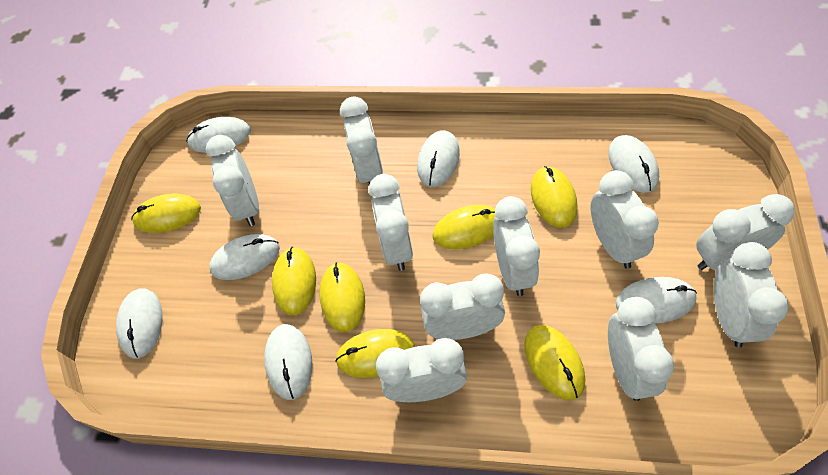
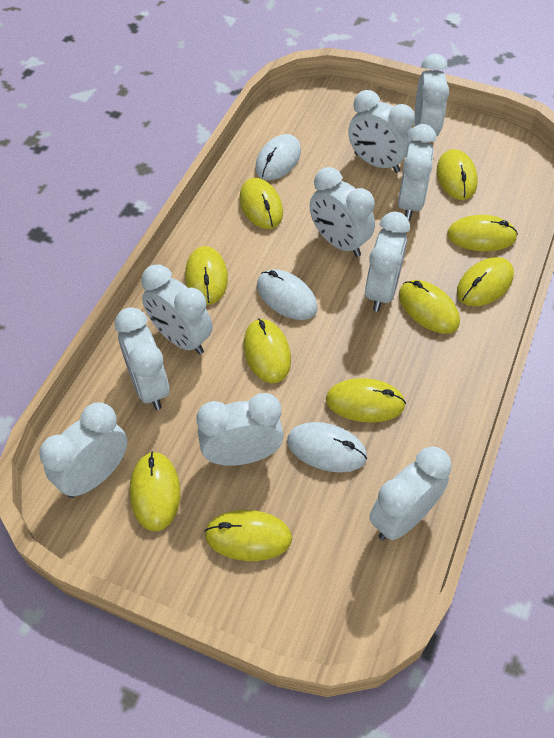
white mouse: 7 -> 3
yellow mouse: 7 -> 10

